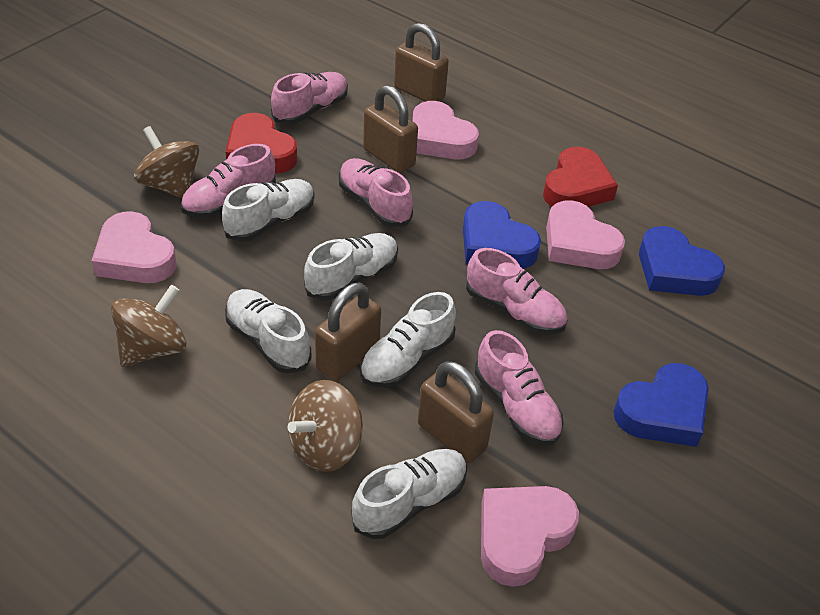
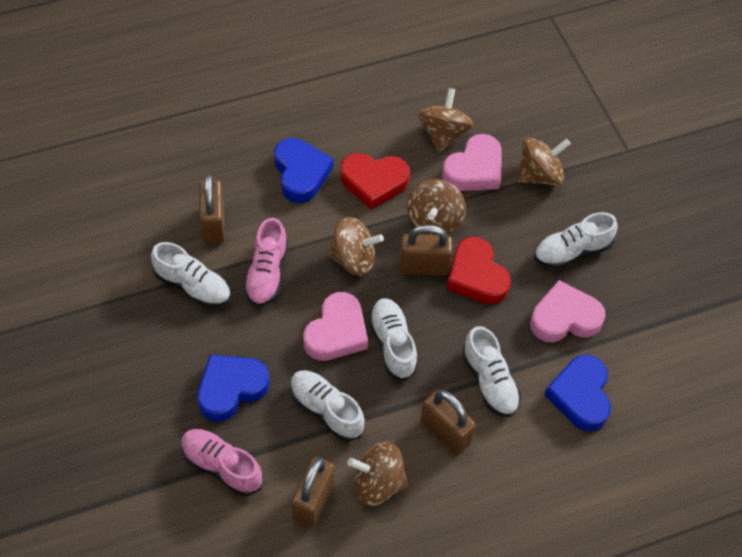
brown spinning top: 3 -> 5
pink heart: 4 -> 3
pink shoe: 5 -> 2

